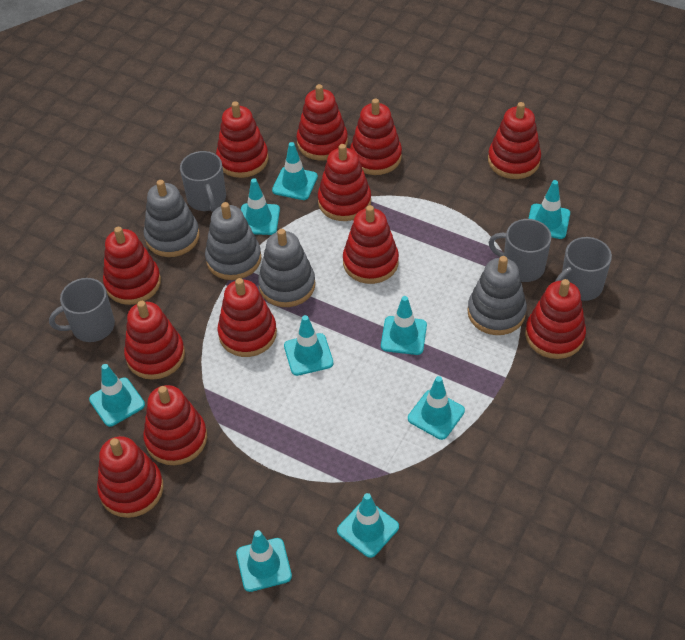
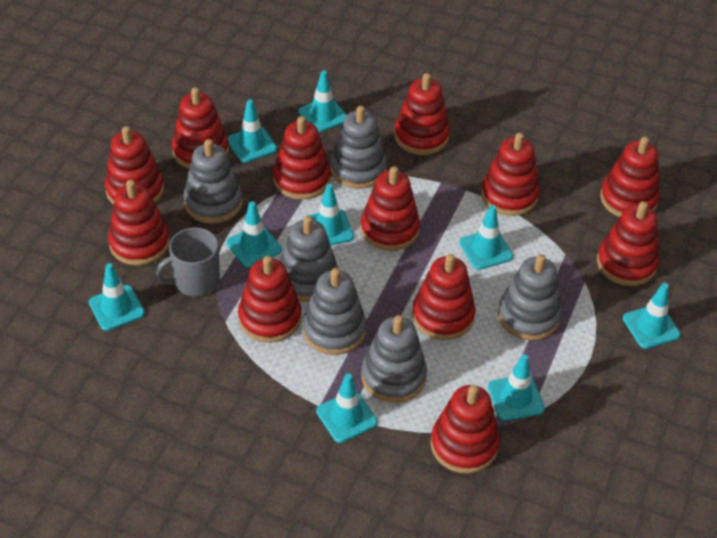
grey mug: 4 -> 1
grey stacking toy: 4 -> 6

